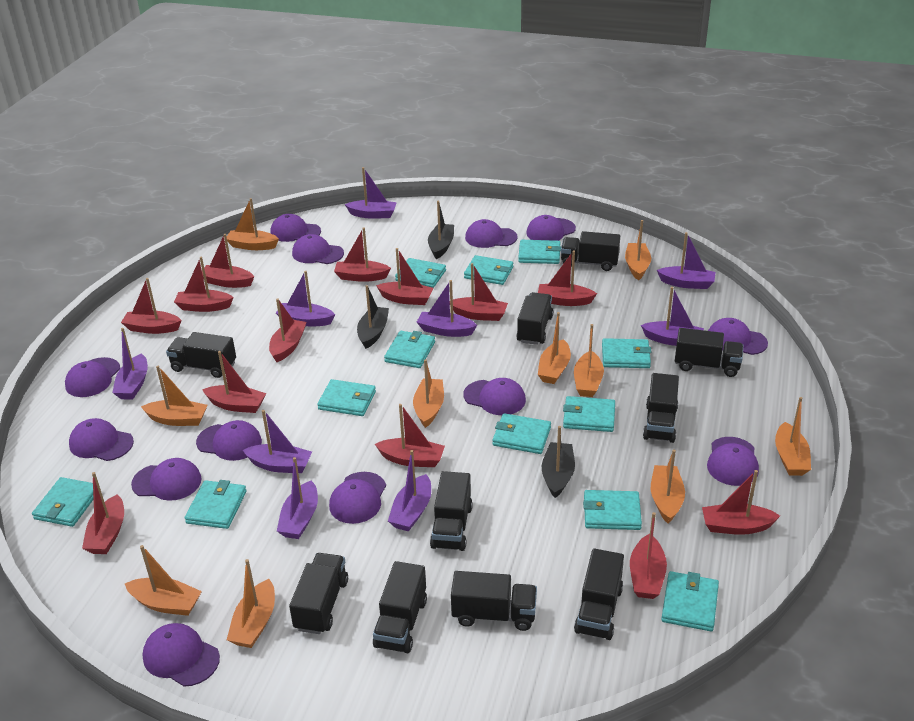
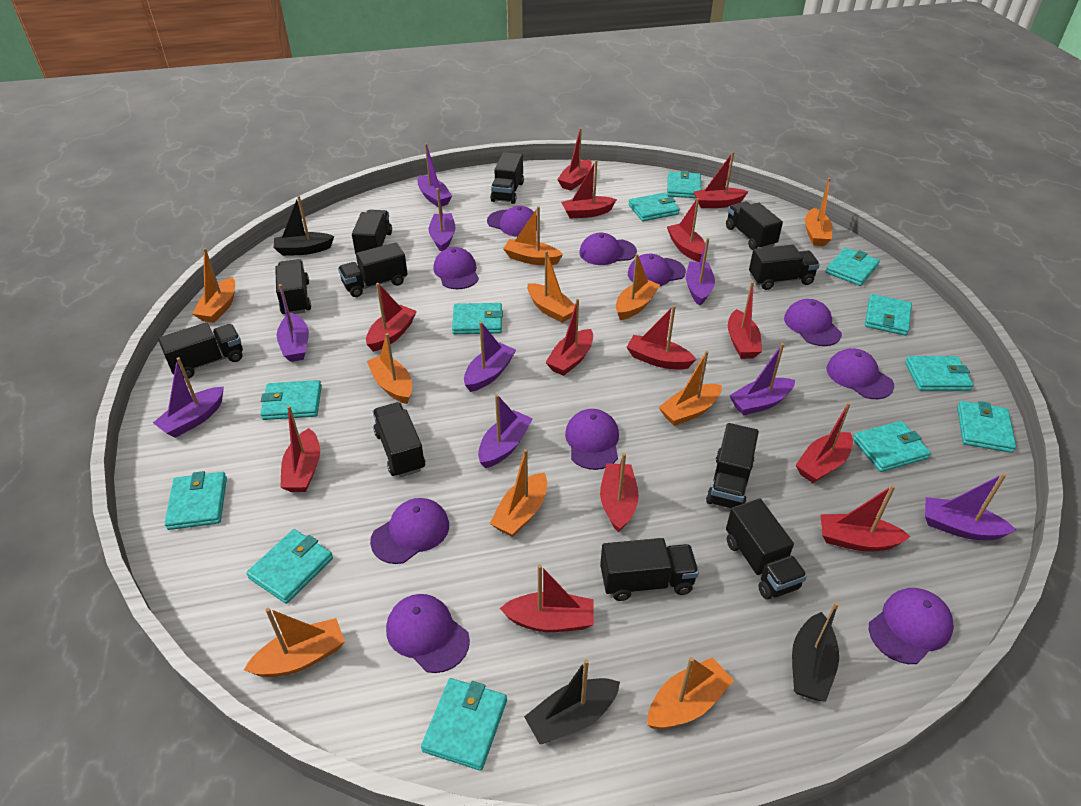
black truck: 10 -> 11
purple cap: 13 -> 10

